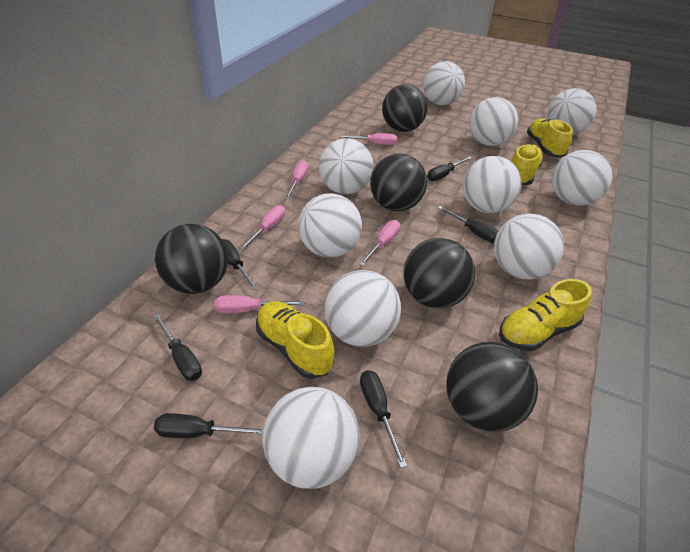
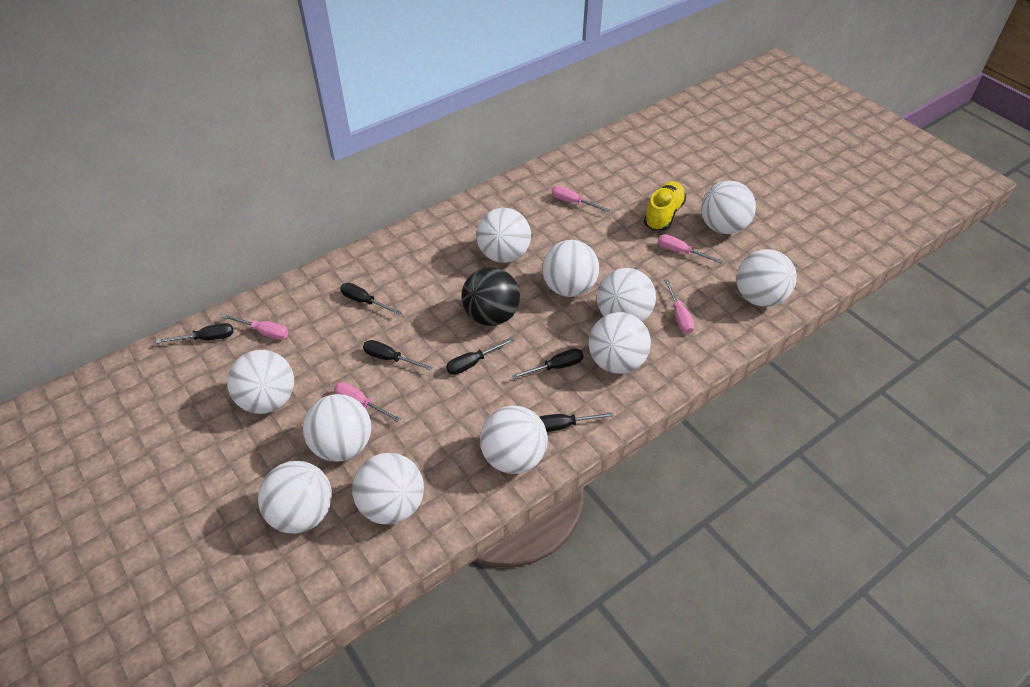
black ball: 5 -> 1
white ball: 10 -> 11
yellow shoe: 4 -> 1

